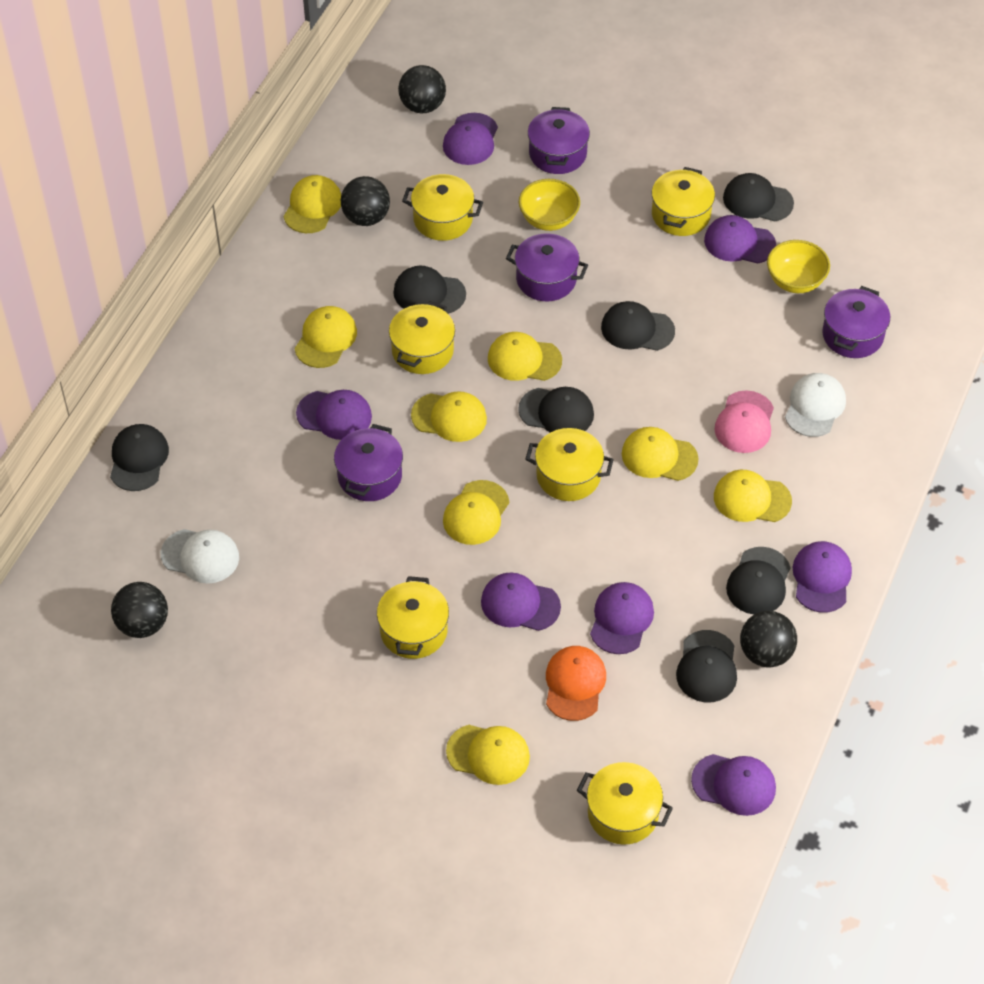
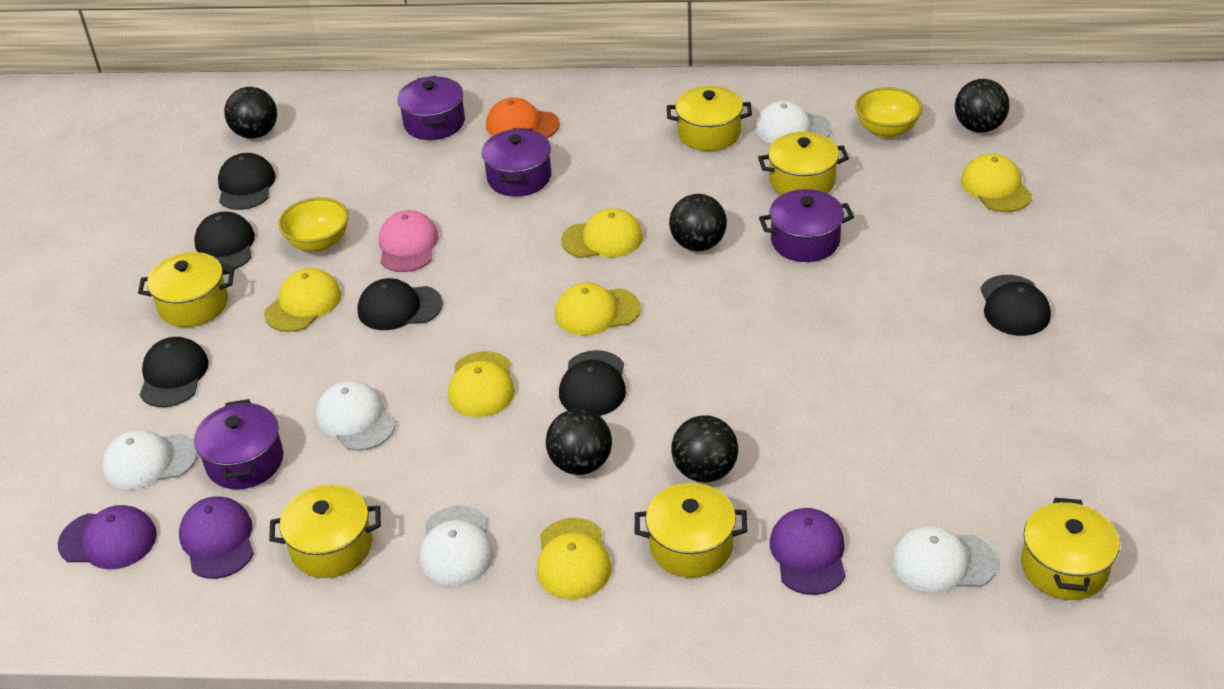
black ball: 4 -> 5
black cap: 7 -> 6
purple cap: 7 -> 3
white cap: 2 -> 5
yellow cap: 8 -> 6

